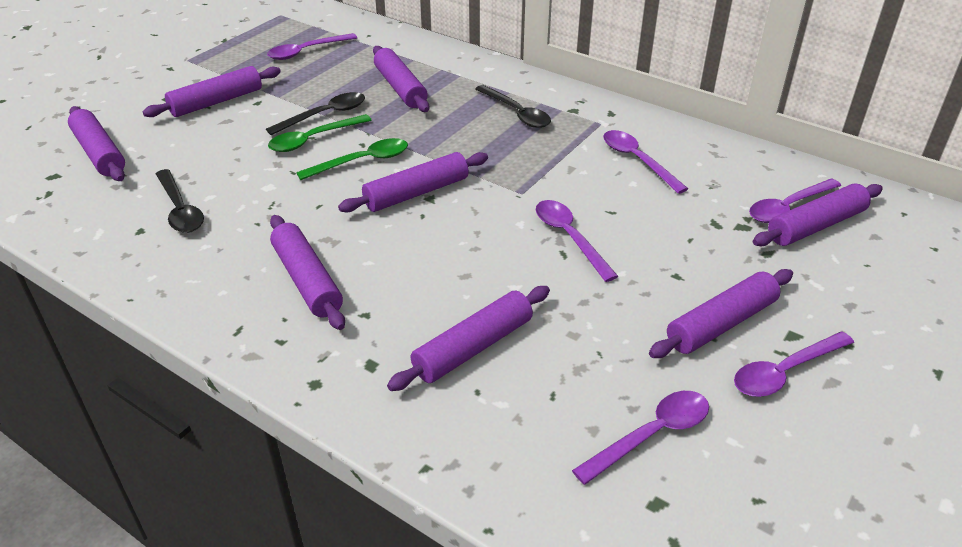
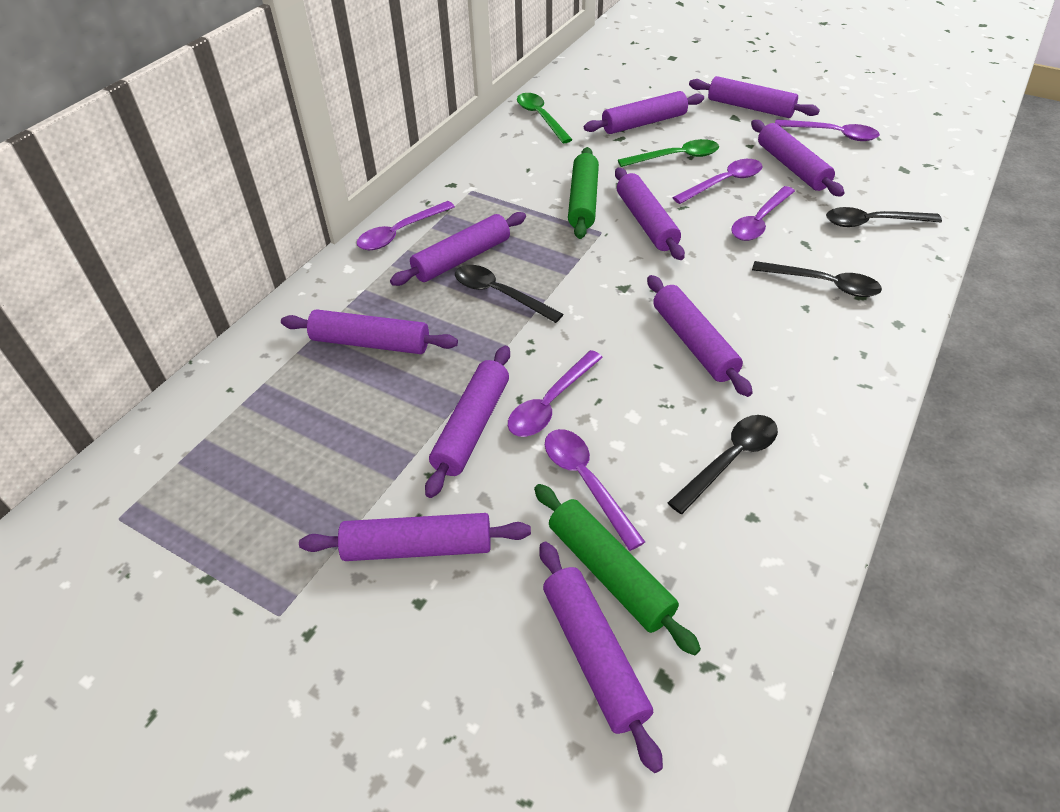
black spoon: 3 -> 4
green rolling pin: 0 -> 2
purple rolling pin: 8 -> 10

